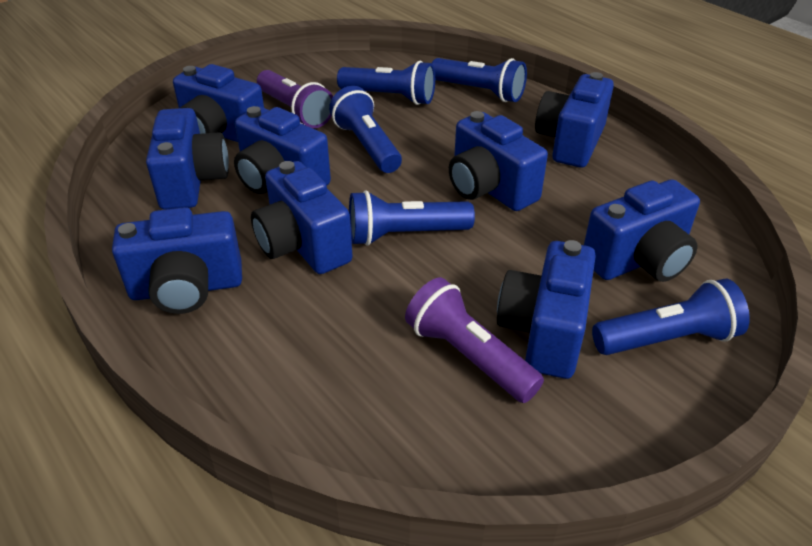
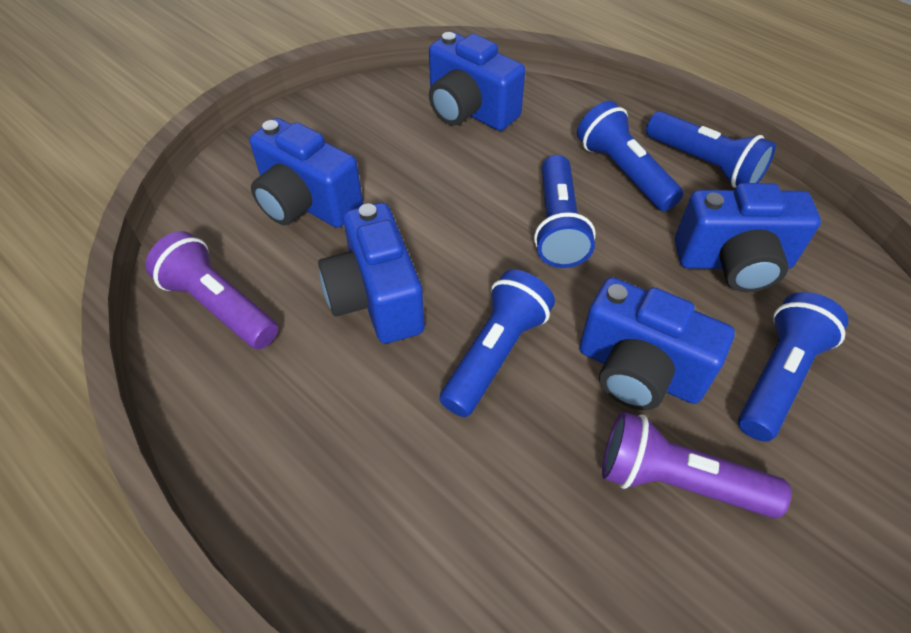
blue camera: 9 -> 5

